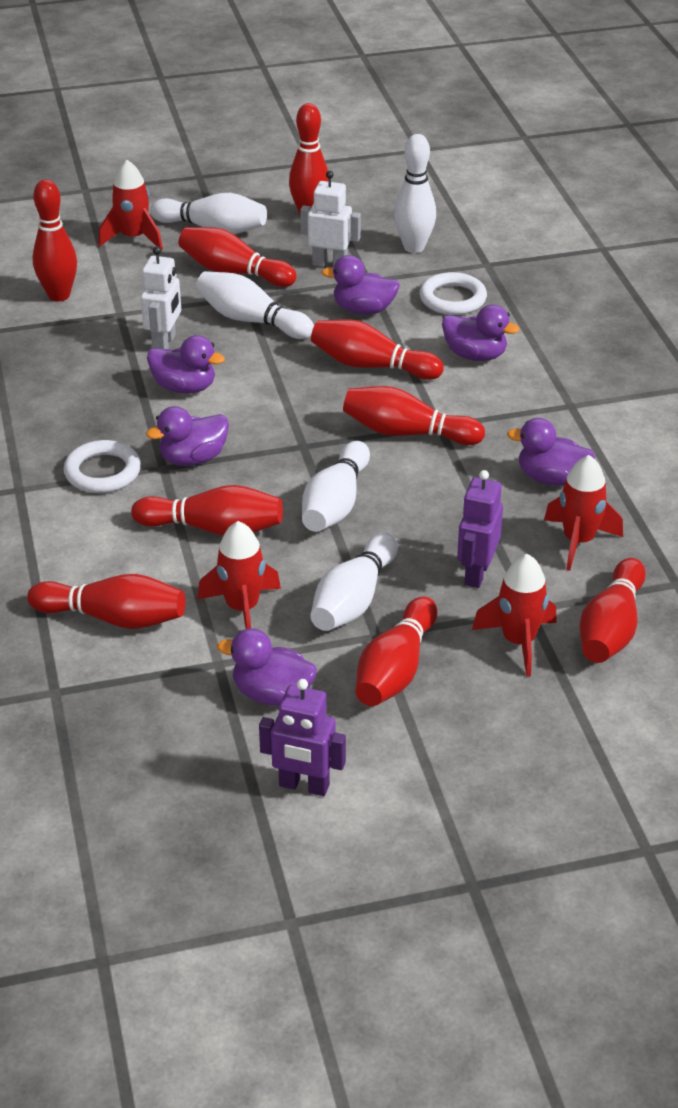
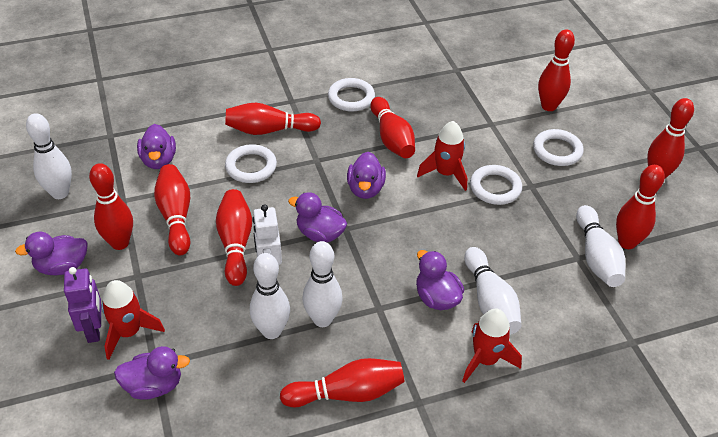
purple robot: 2 -> 1
red rocket: 4 -> 3
white ring: 2 -> 4
white robot: 2 -> 1

